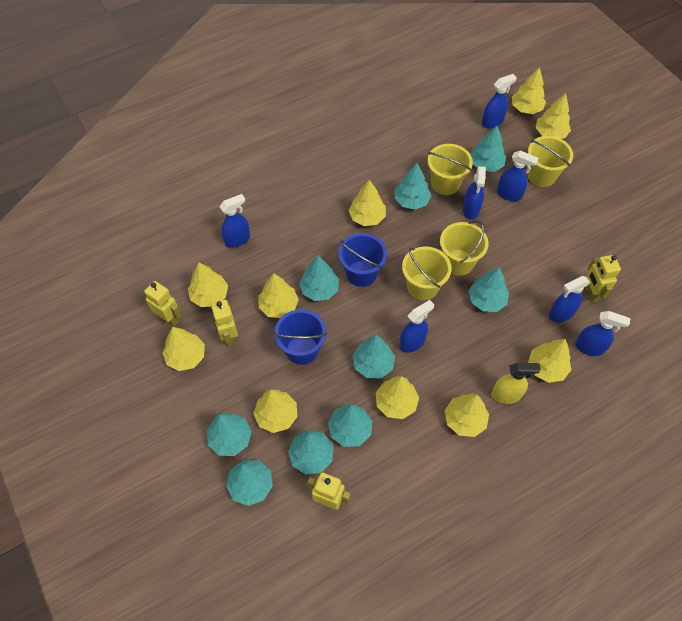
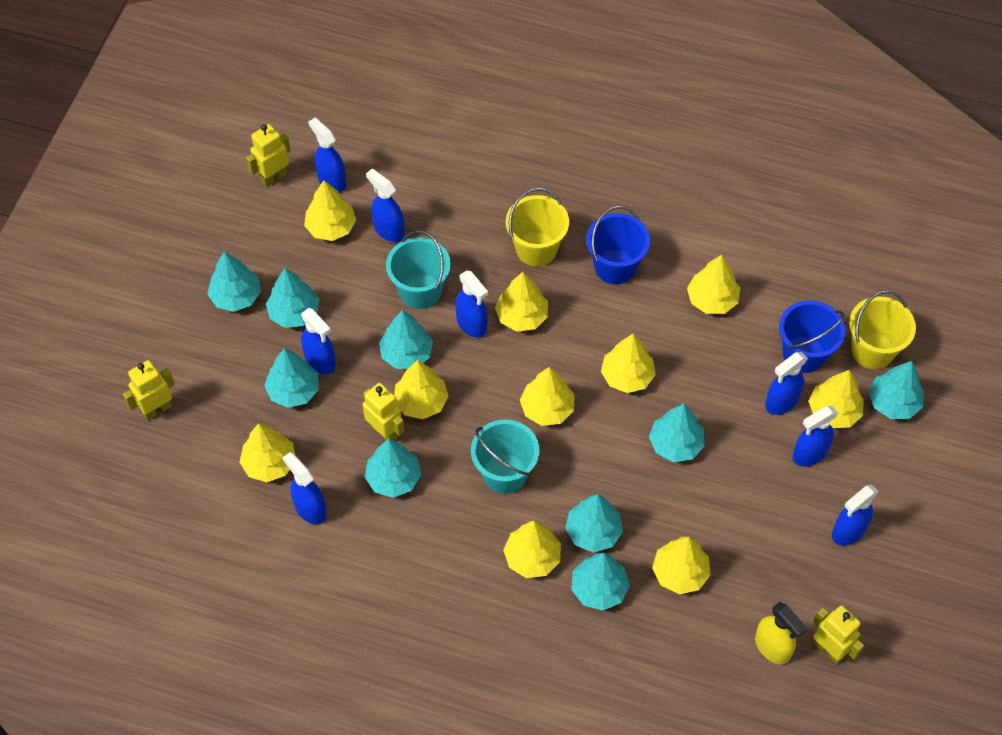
blue spray bottle: 7 -> 8
turquoise bucket: 0 -> 2
yellow bucket: 4 -> 2

